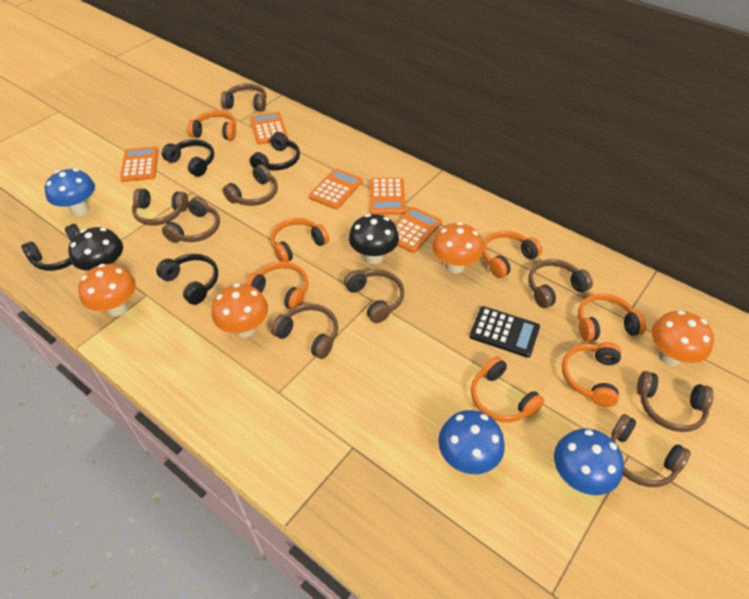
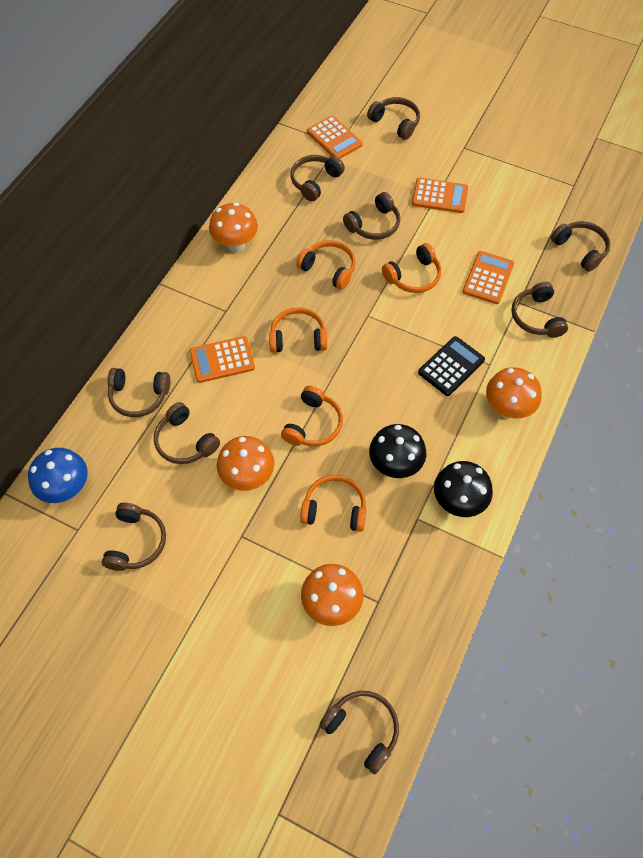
black headphones: 4 -> 0
blue mushroom: 3 -> 1
orange calculator: 5 -> 4
orange headphones: 7 -> 5

